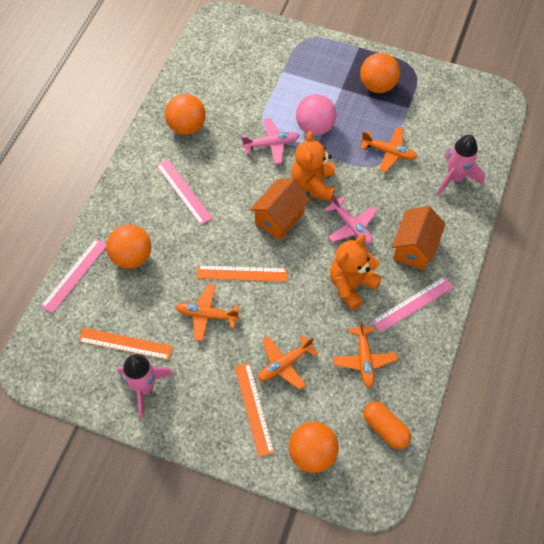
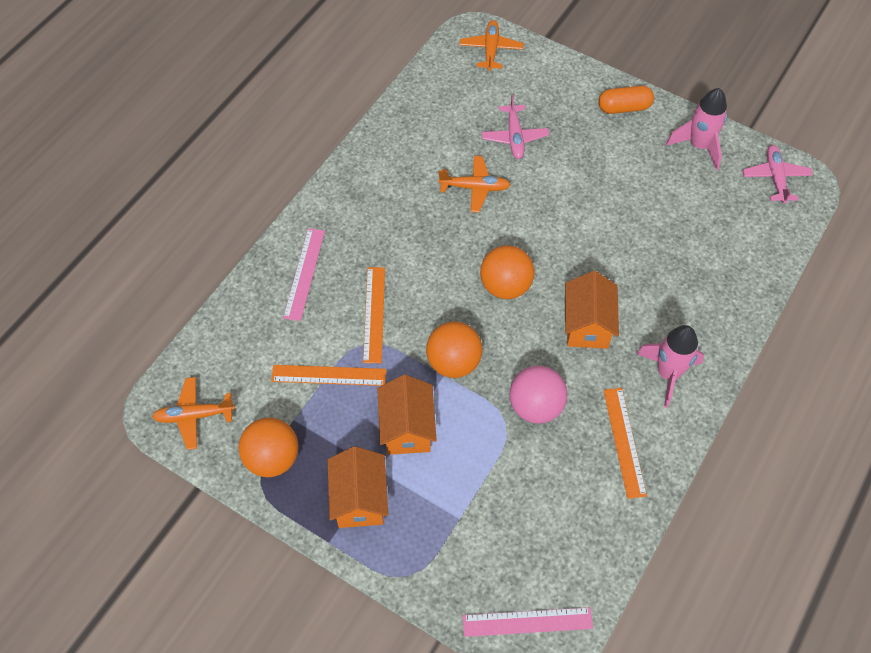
orange ball: 4 -> 3
orange house: 2 -> 3
orange plane: 4 -> 3
orange teddy bear: 2 -> 0
pink ruler: 3 -> 2

